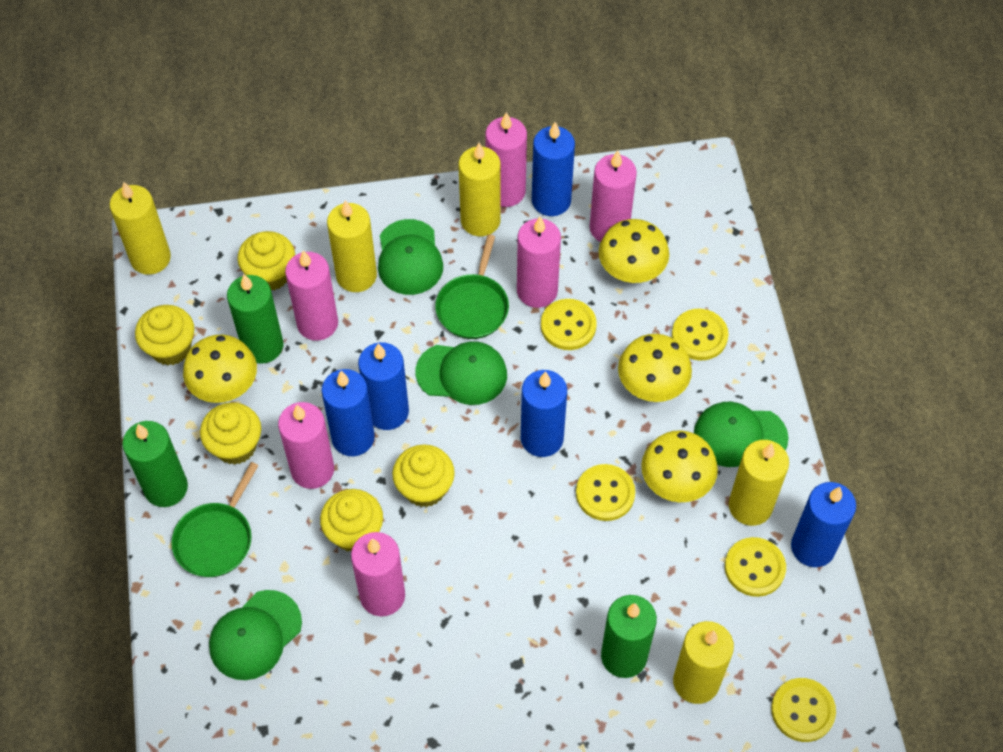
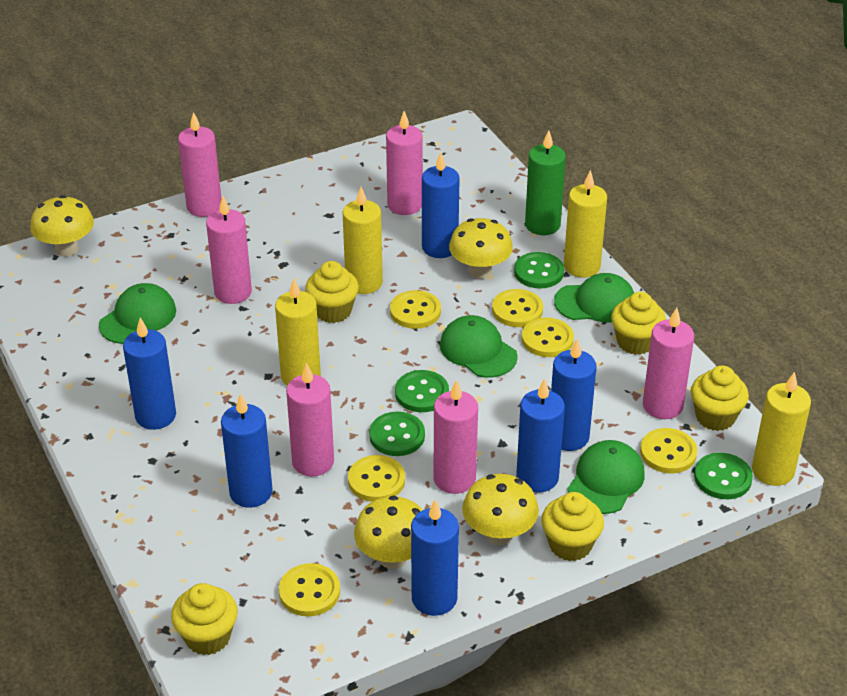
blue candle: 5 -> 6
green button: 0 -> 4
green candle: 3 -> 1
green pan: 2 -> 0
yellow button: 5 -> 6
yellow candle: 5 -> 4

